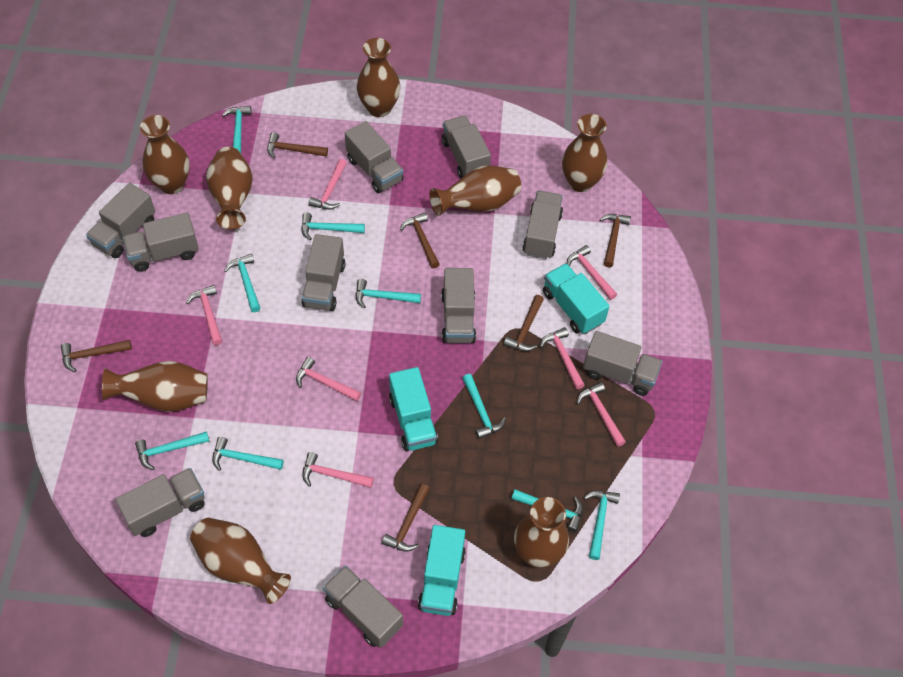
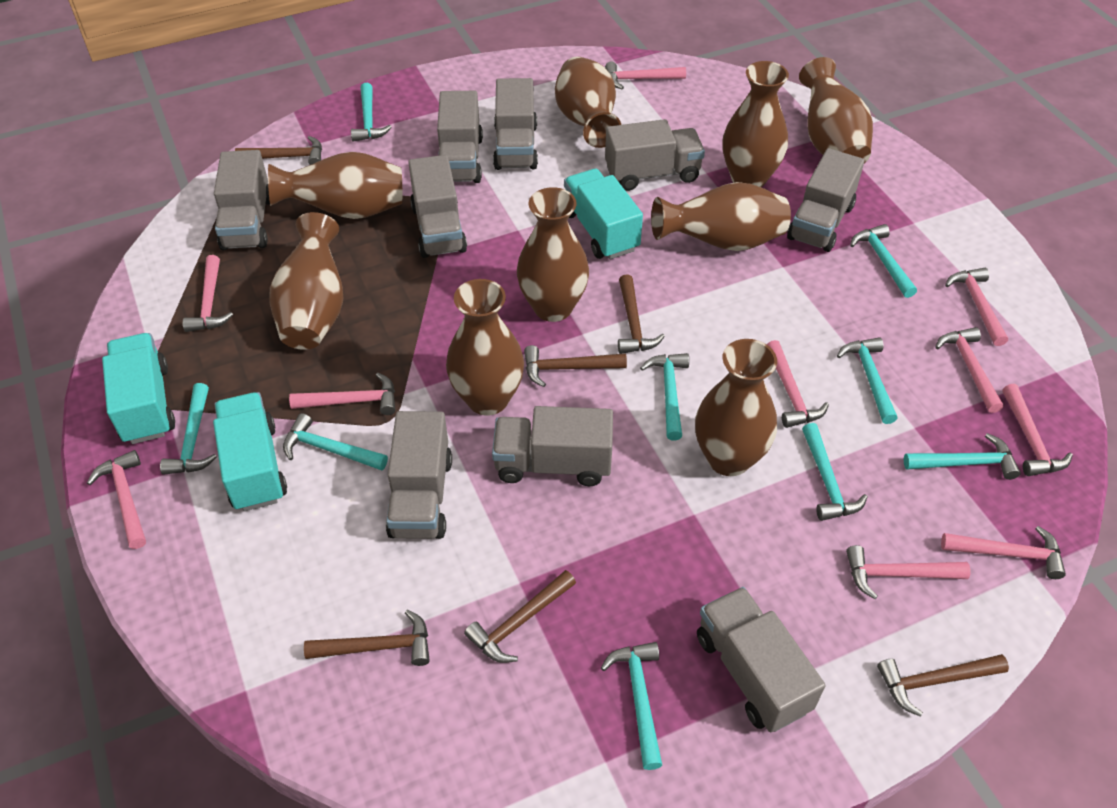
brown vase: 8 -> 9
grey truck: 10 -> 9
pink hammer: 7 -> 10

